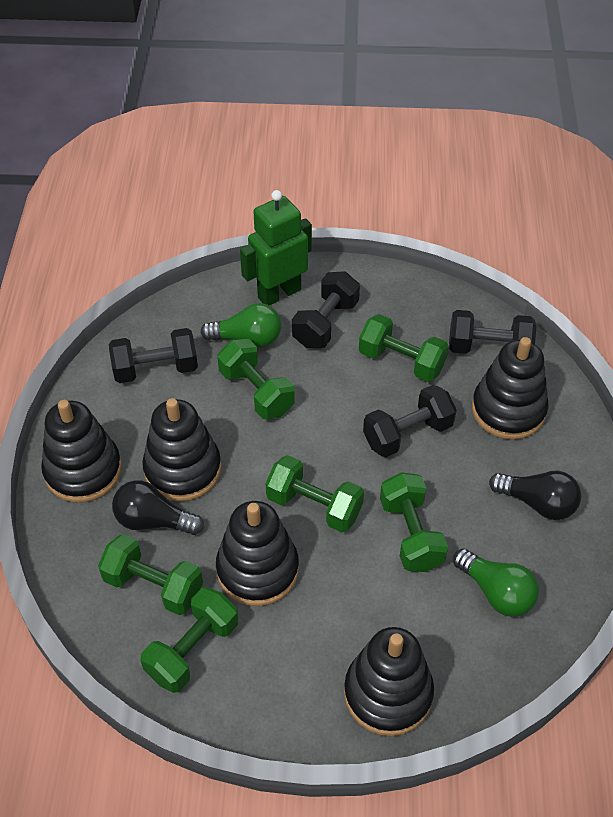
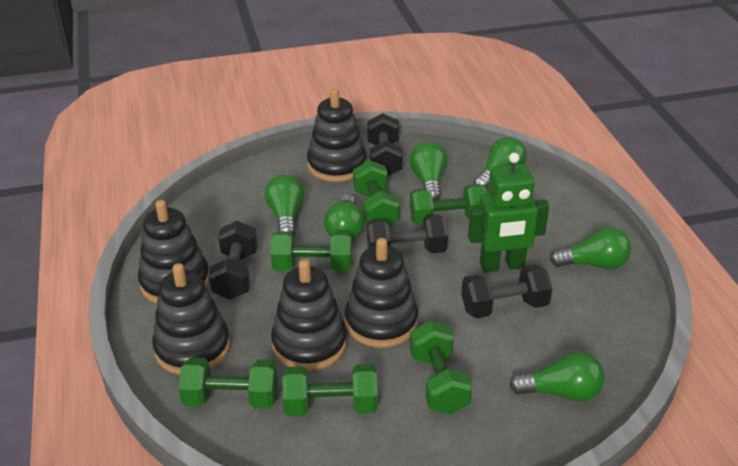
black light bulb: 2 -> 0
green light bulb: 2 -> 6

